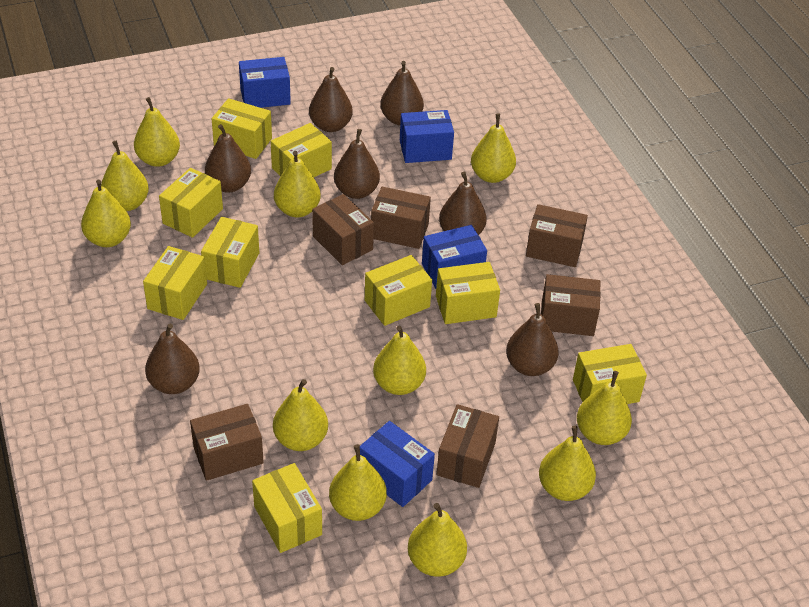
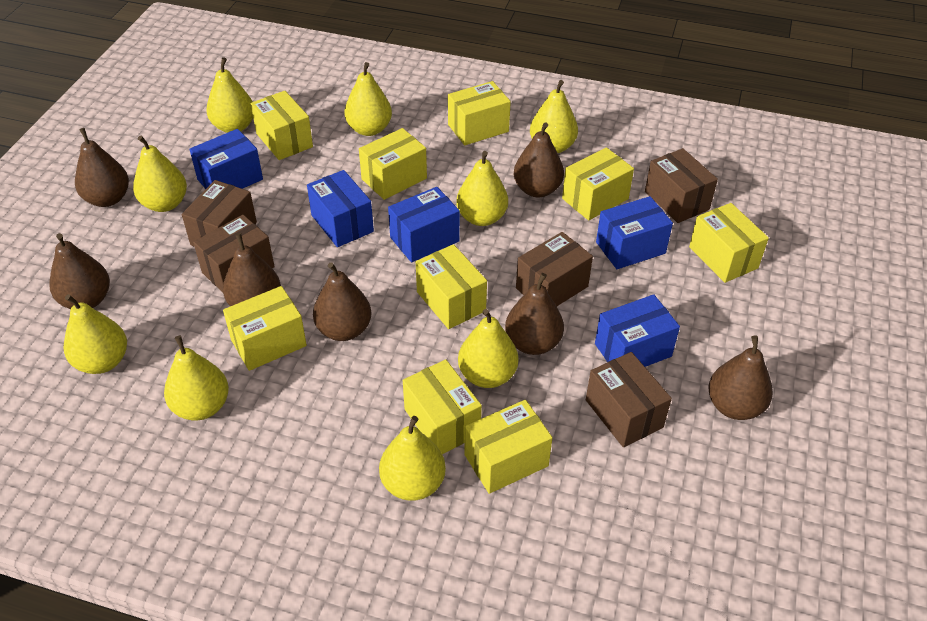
blue box: 4 -> 5
brown box: 6 -> 5
yellow pear: 11 -> 9

